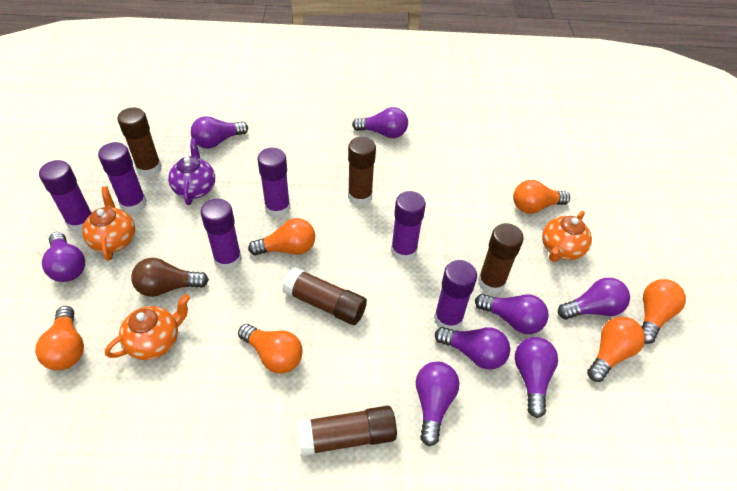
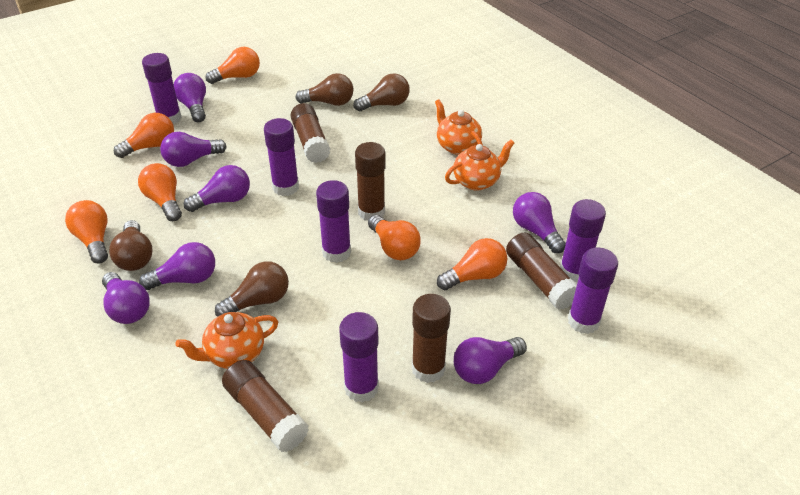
brown light bulb: 1 -> 4
purple light bulb: 8 -> 7
purple teapot: 1 -> 0

